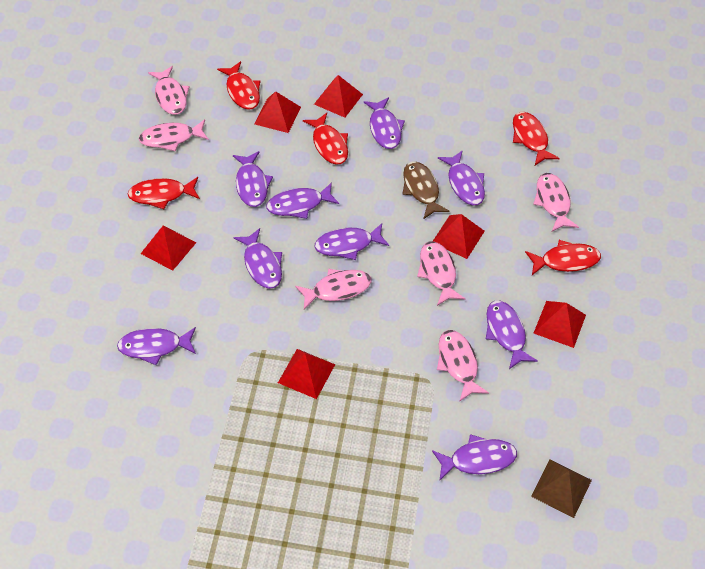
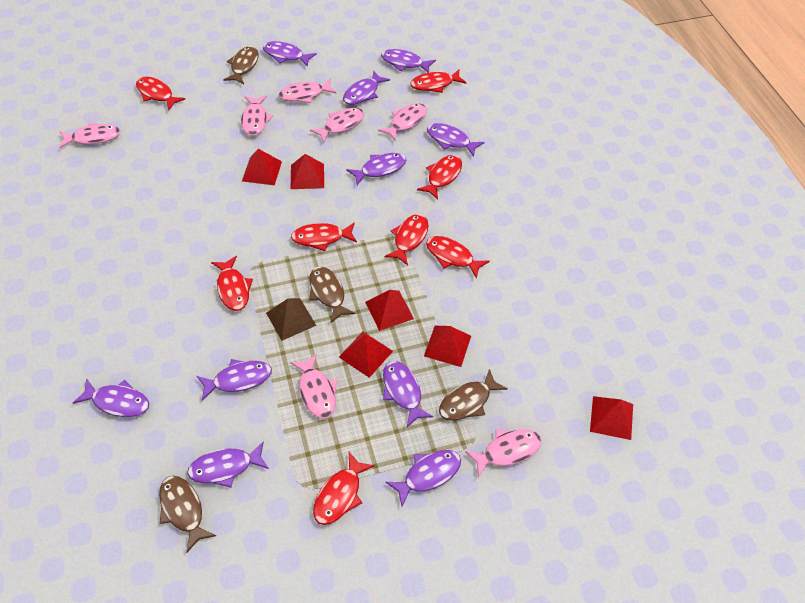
brown fish: 1 -> 4
pink fish: 6 -> 7
purple fish: 9 -> 10
red fish: 5 -> 8

